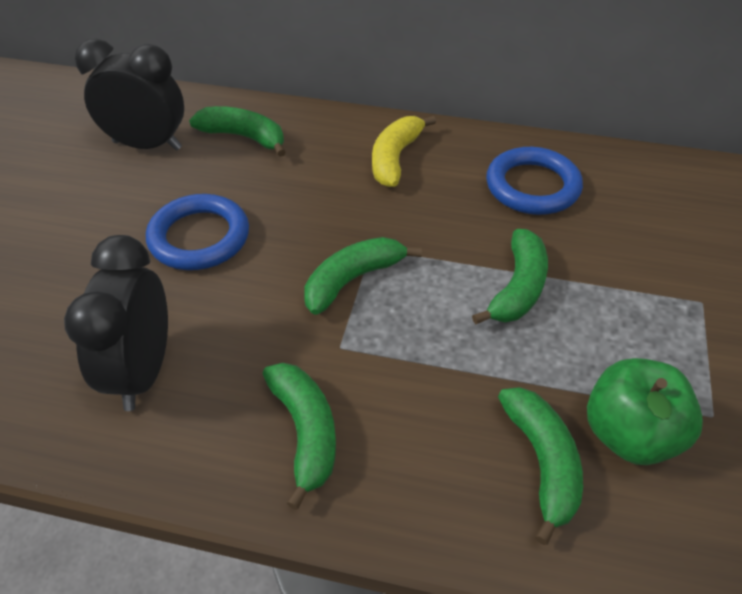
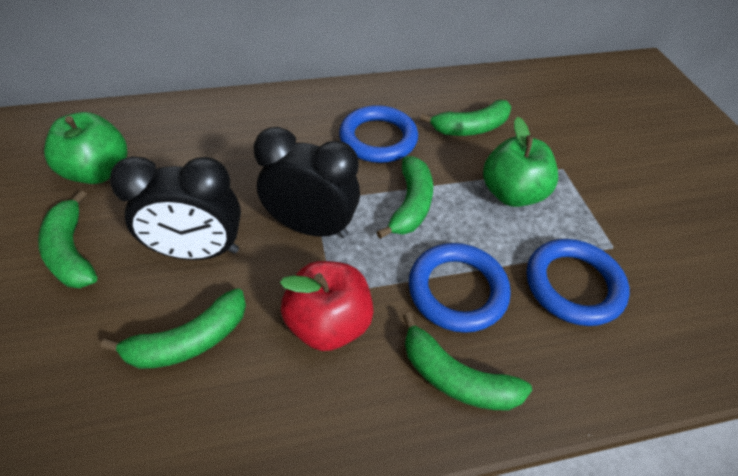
blue ring: 2 -> 3
green apple: 1 -> 2
red apple: 0 -> 1
yellow banana: 1 -> 0

